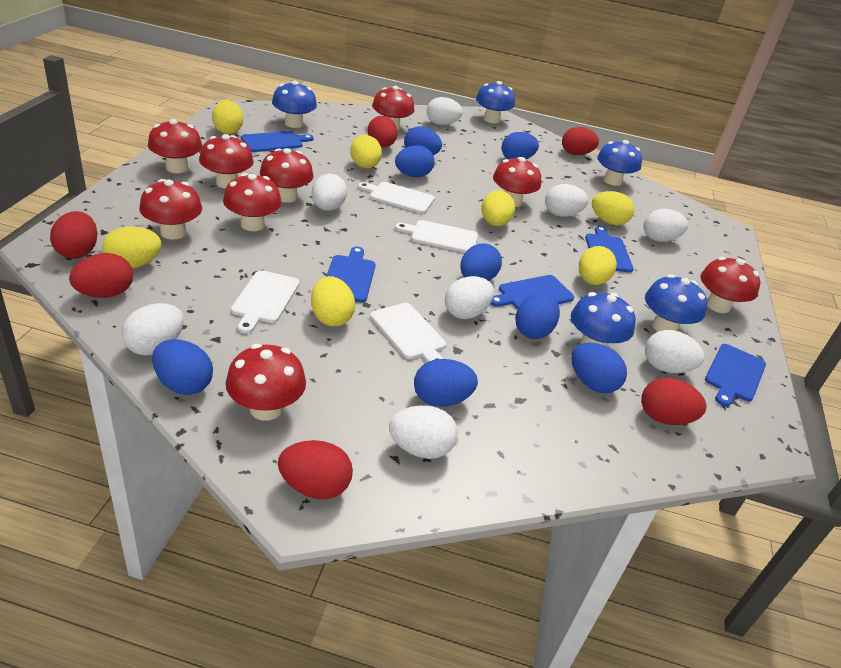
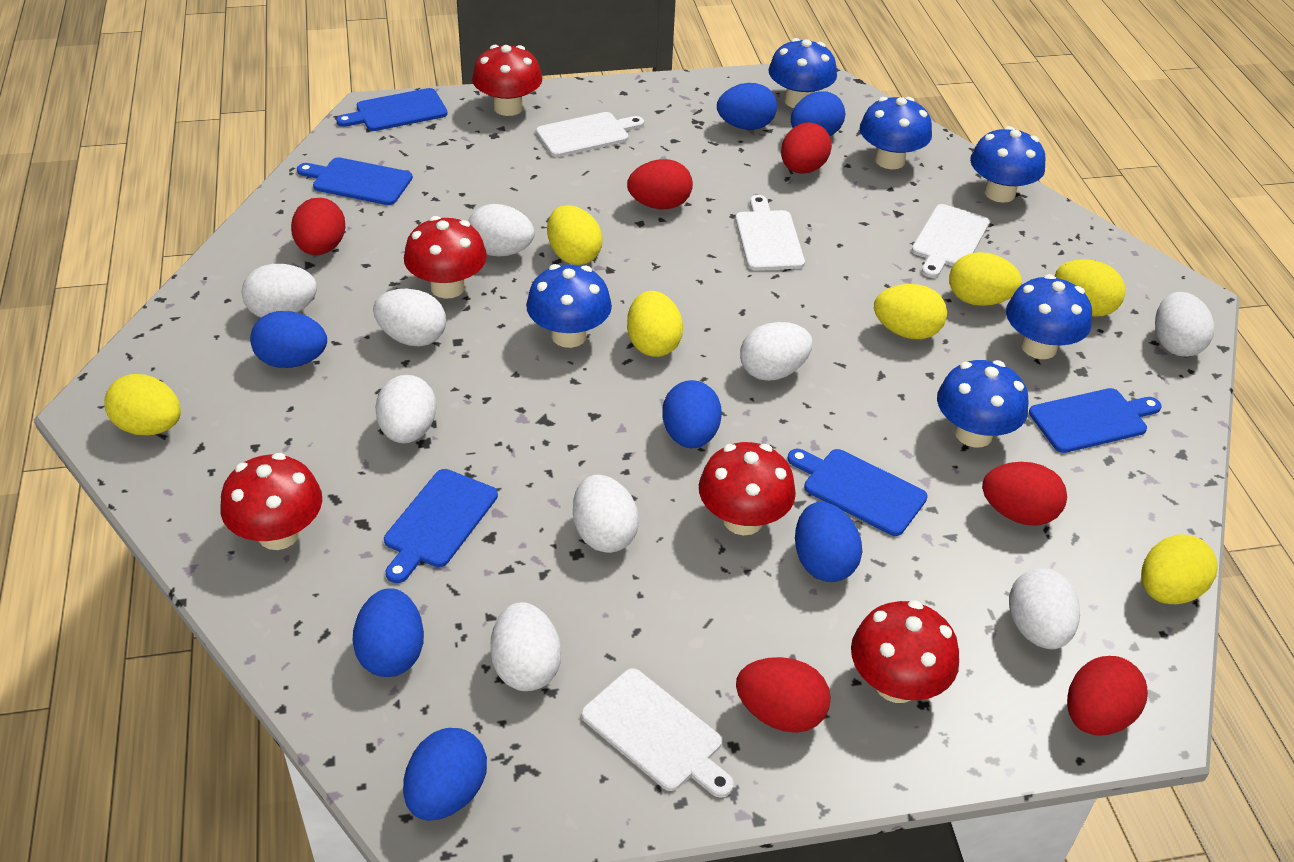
blue egg: 8 -> 7
blue mushroom: 5 -> 6
red mushroom: 9 -> 5
white egg: 8 -> 9

